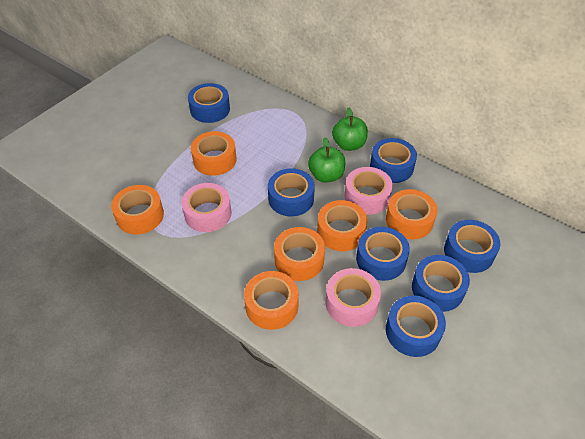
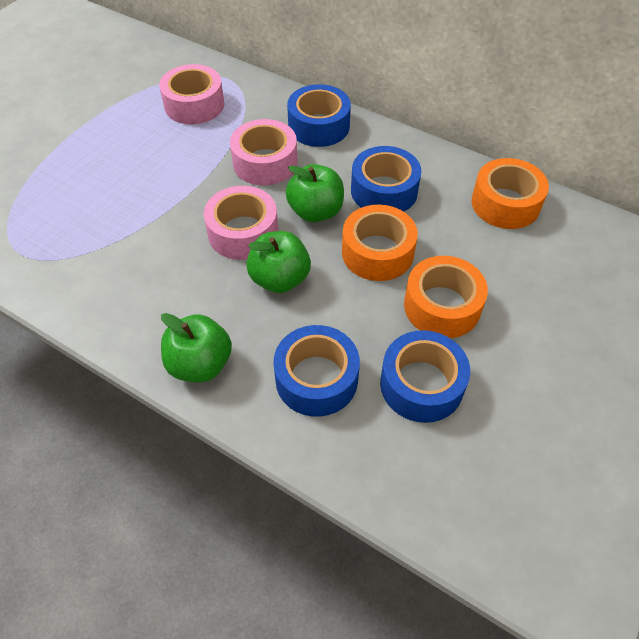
blue tape: 7 -> 4
green apple: 2 -> 3
orange tape: 6 -> 3

